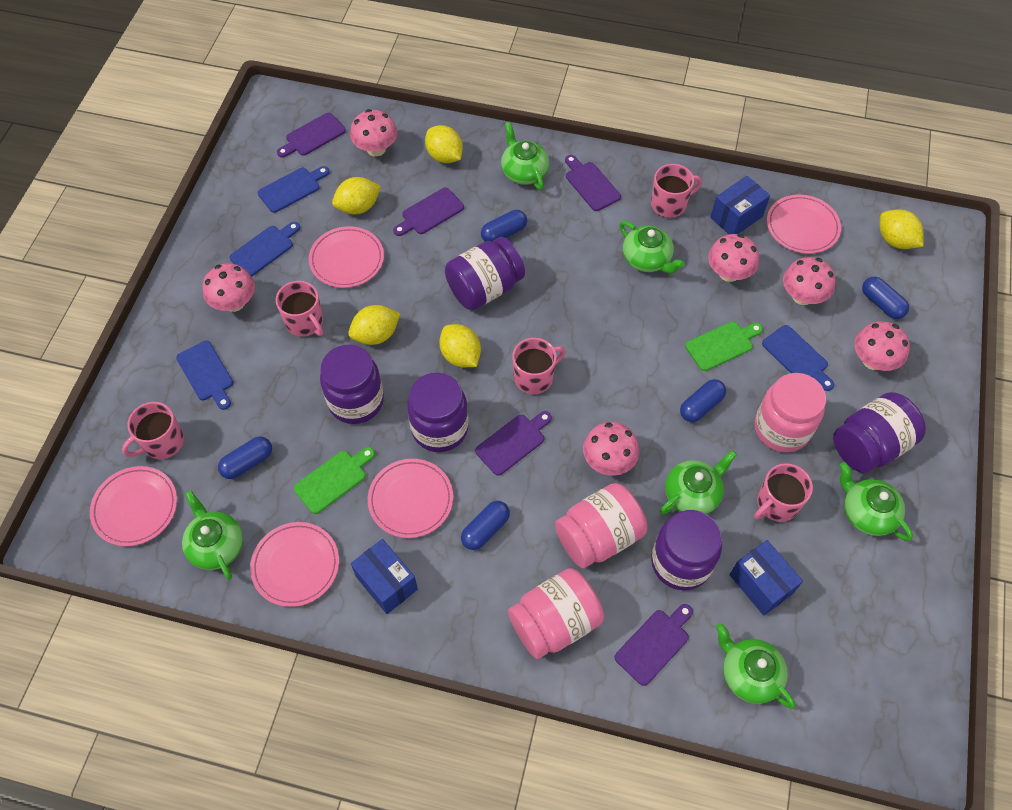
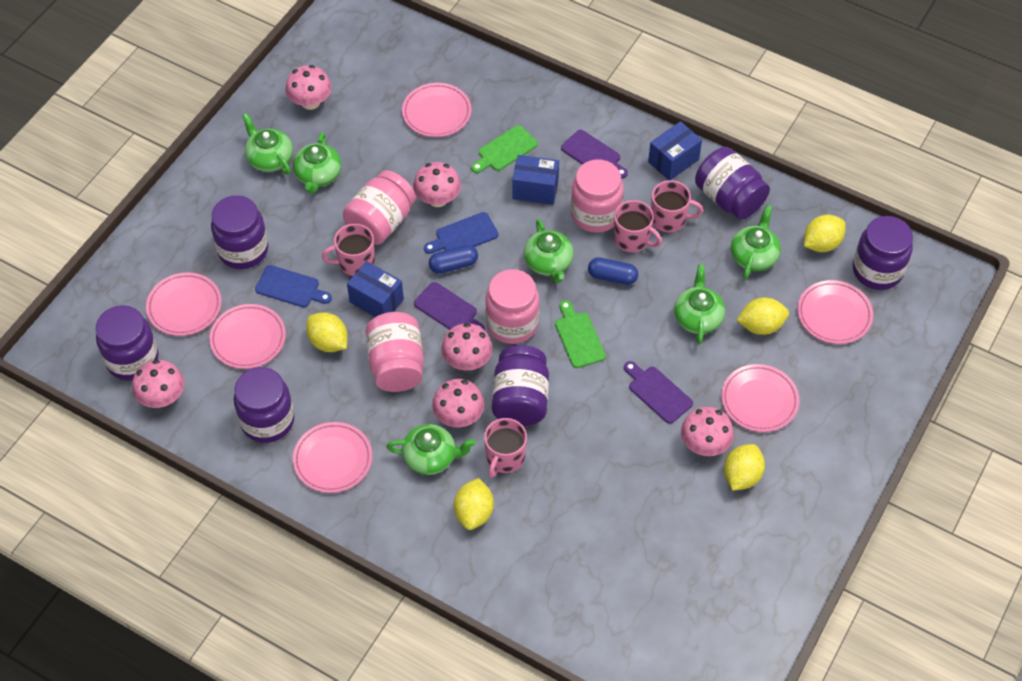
blue capsule: 5 -> 2
blue cutting board: 4 -> 2
pink jar: 3 -> 4
pink mug: 5 -> 4
pink plate: 5 -> 6
purple cutting board: 5 -> 3
purple jar: 5 -> 6

